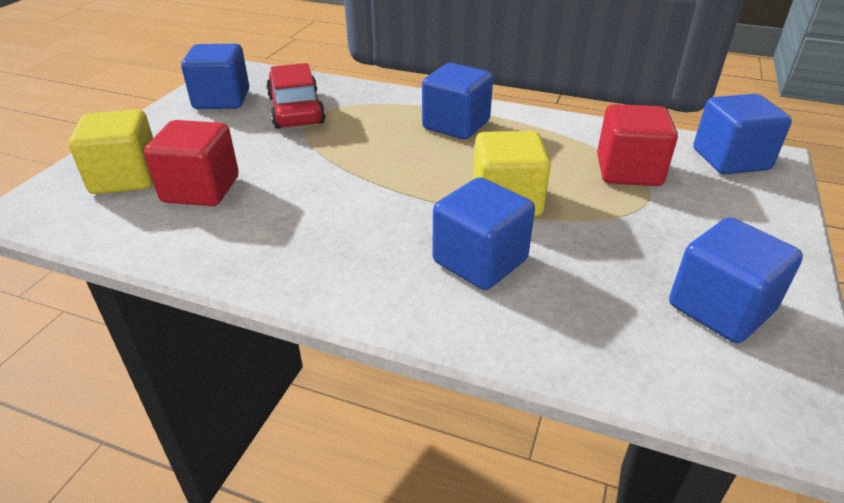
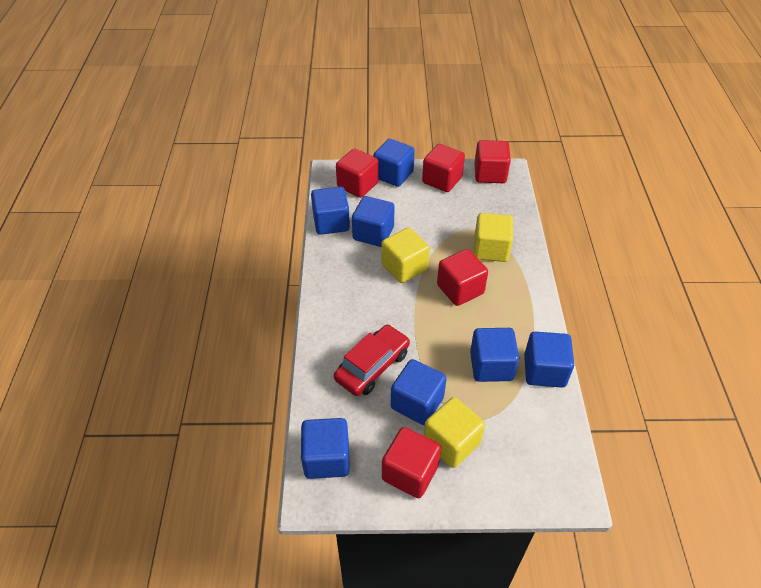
blue cube: 5 -> 7
red cube: 2 -> 5
yellow cube: 2 -> 3

